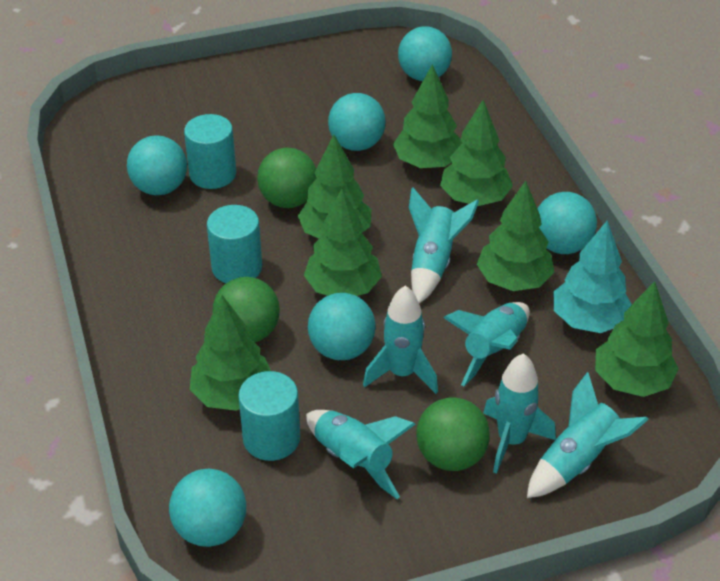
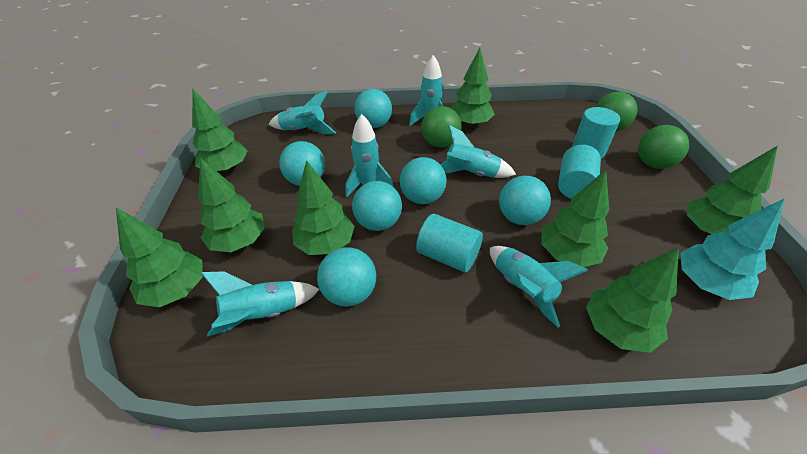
green tree: 7 -> 8

